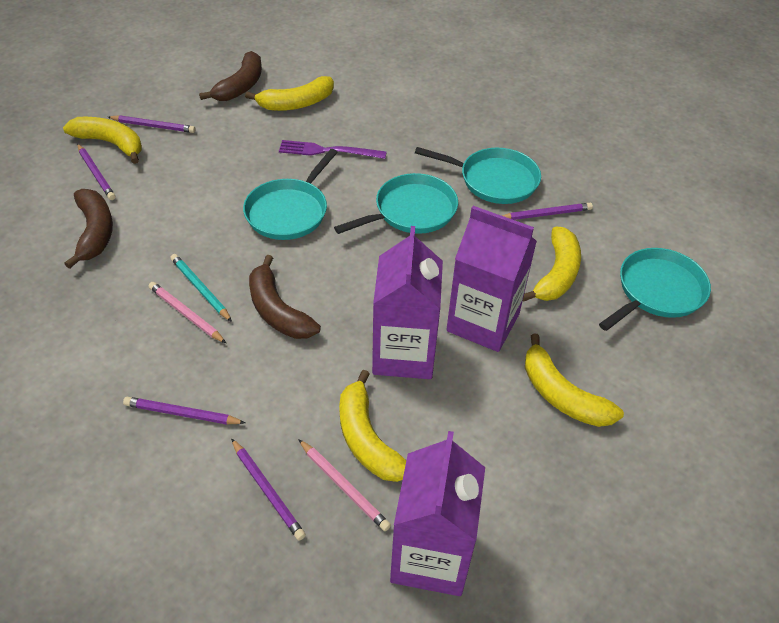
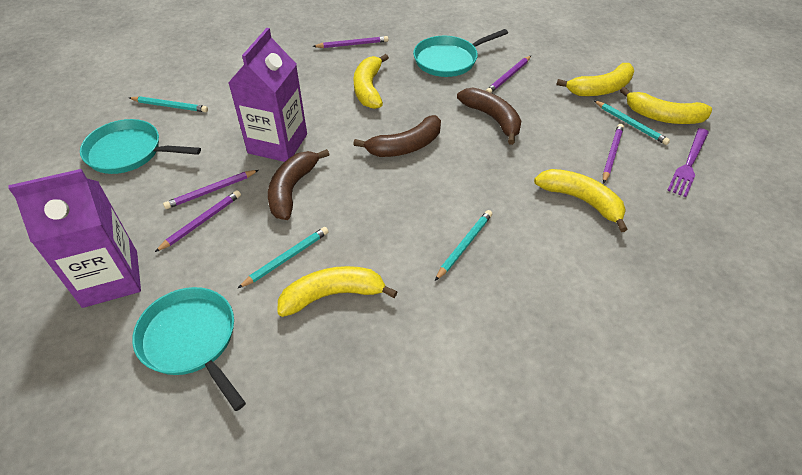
pink pencil: 2 -> 0
purple carton: 3 -> 2
turquoise pan: 4 -> 3
turquoise pencil: 1 -> 4

